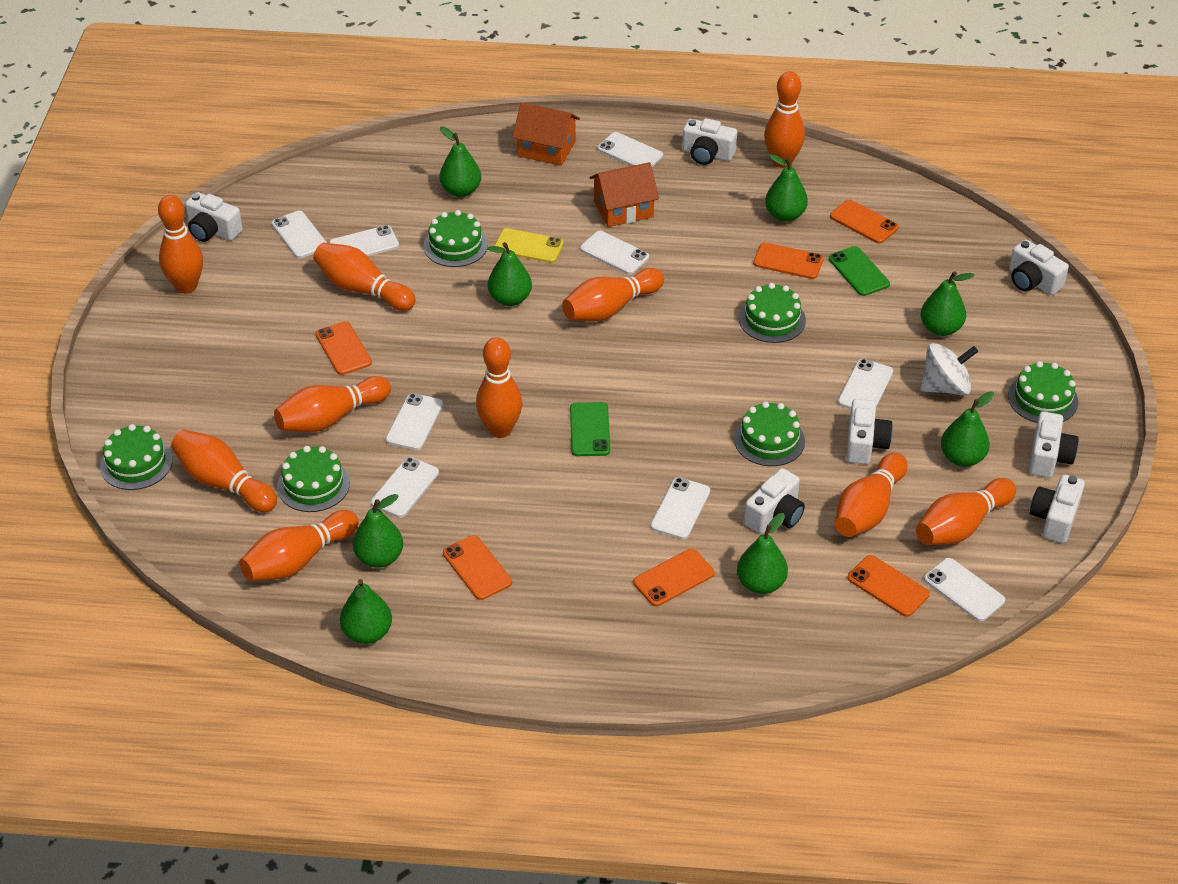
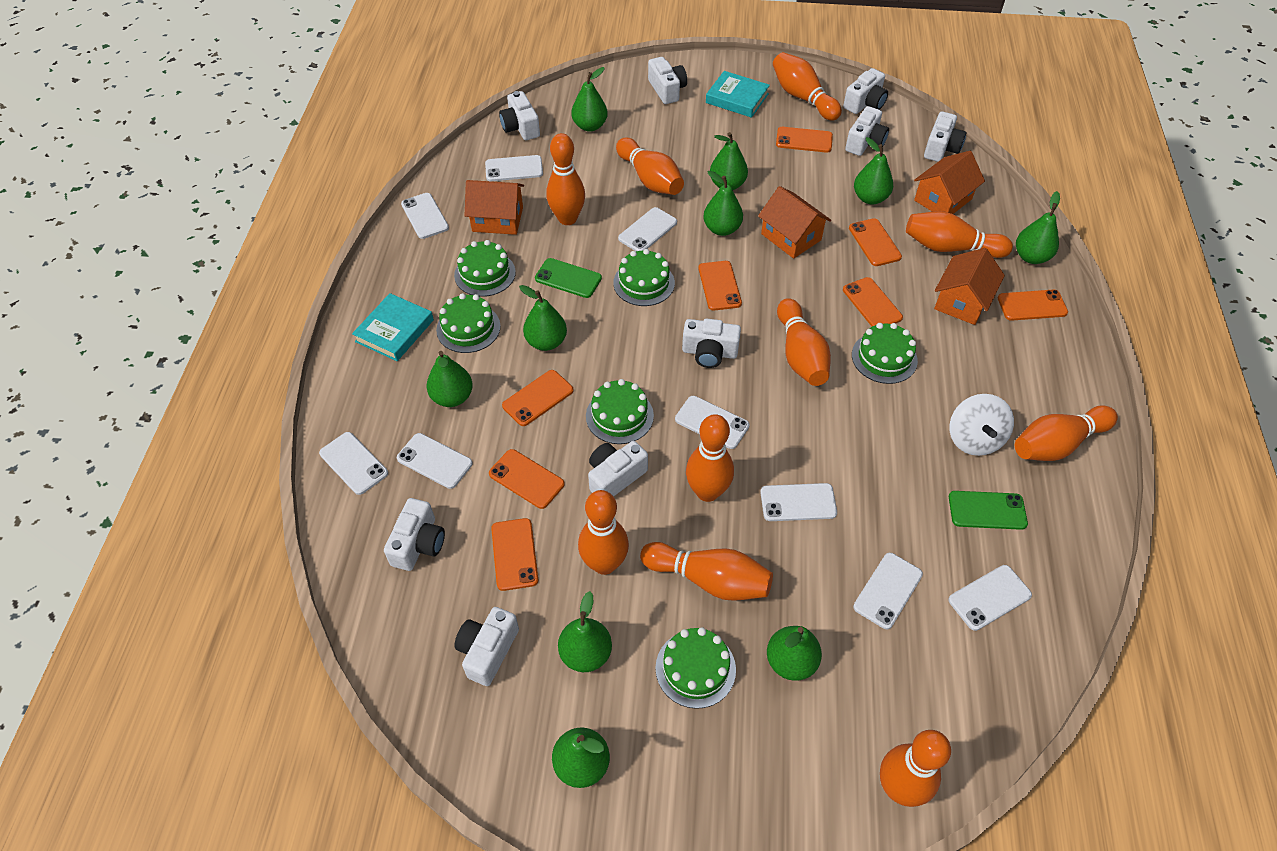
green pear: 8 -> 10
orange house: 2 -> 4
orange phone: 6 -> 8
turquoise book: 0 -> 2
white camera: 7 -> 9
yellow phone: 1 -> 0

